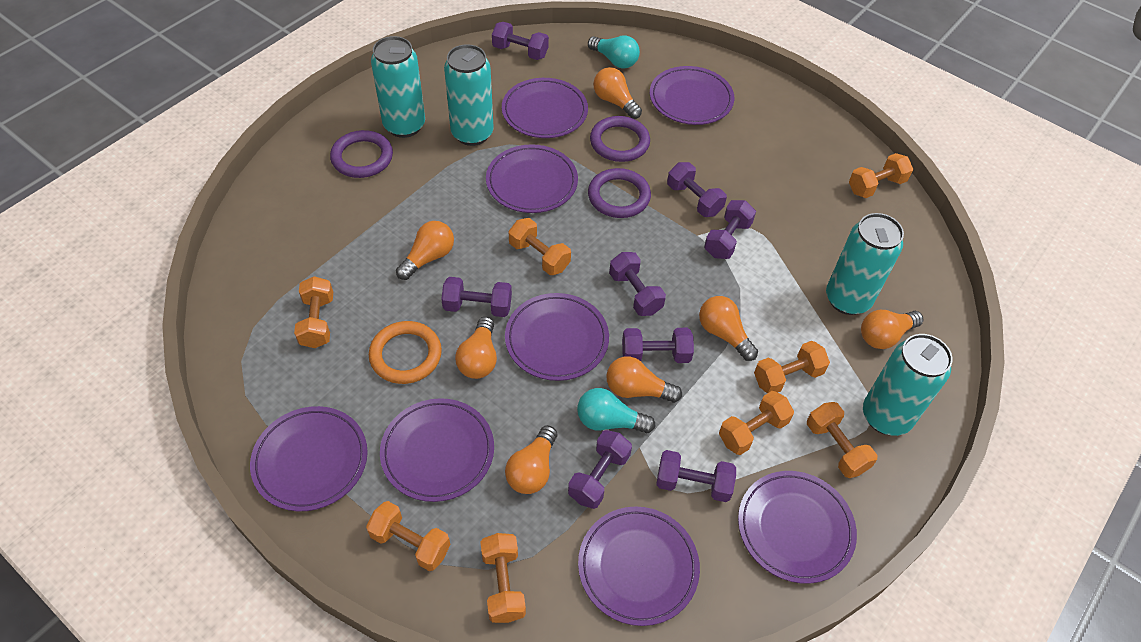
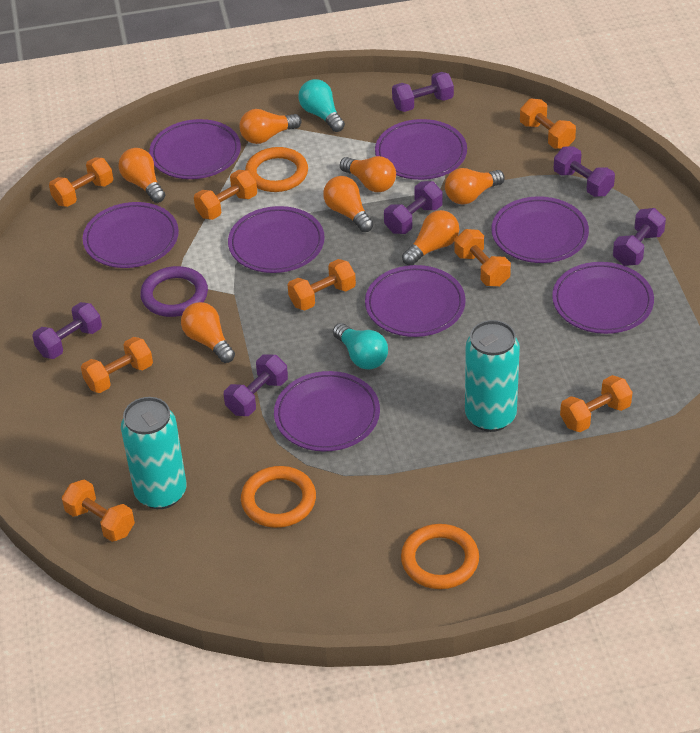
orange ring: 1 -> 3
purple dumbbell: 8 -> 6
purple ring: 3 -> 1
turquoise can: 4 -> 2

